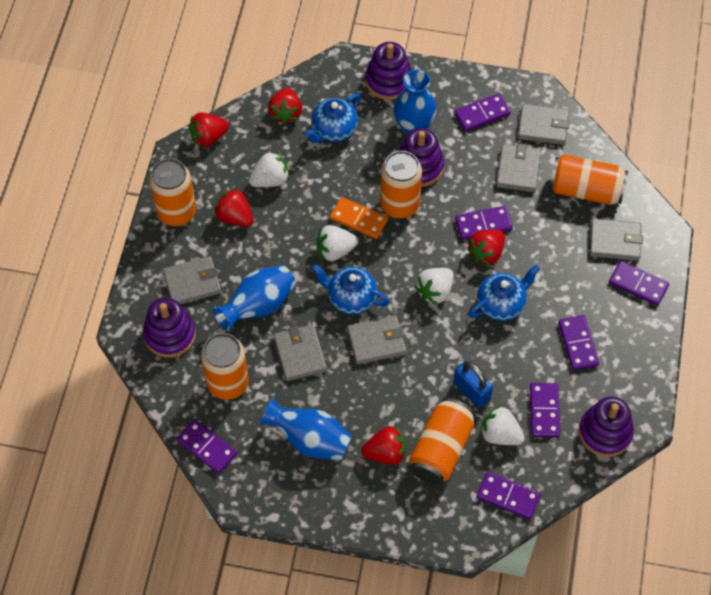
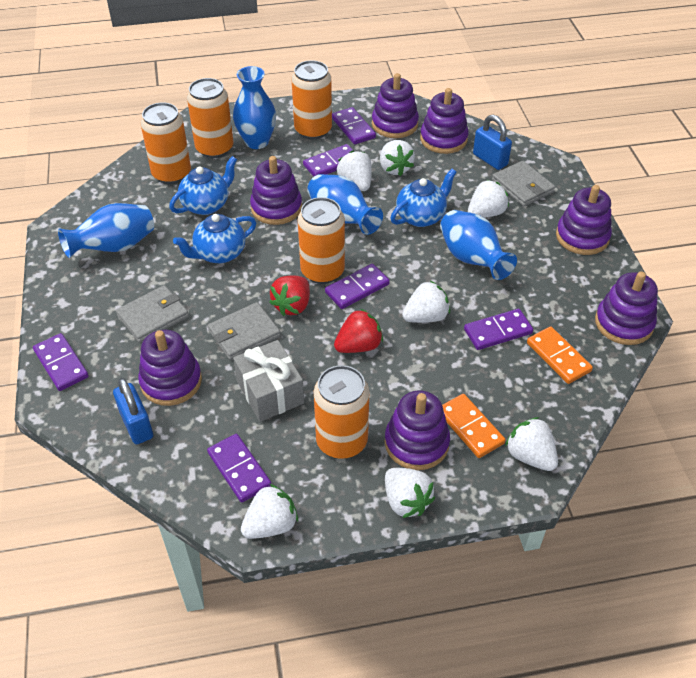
blue padlock: 1 -> 2
blue vase: 3 -> 4
grey gift: 0 -> 1
grey wallet: 6 -> 3
orange domino: 1 -> 2
purple domino: 7 -> 6
purple stacking toy: 4 -> 7
red strawberry: 5 -> 2
white strawberry: 4 -> 7

